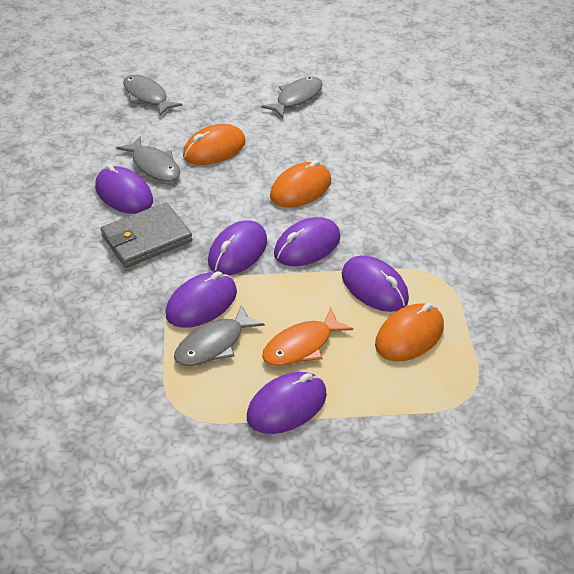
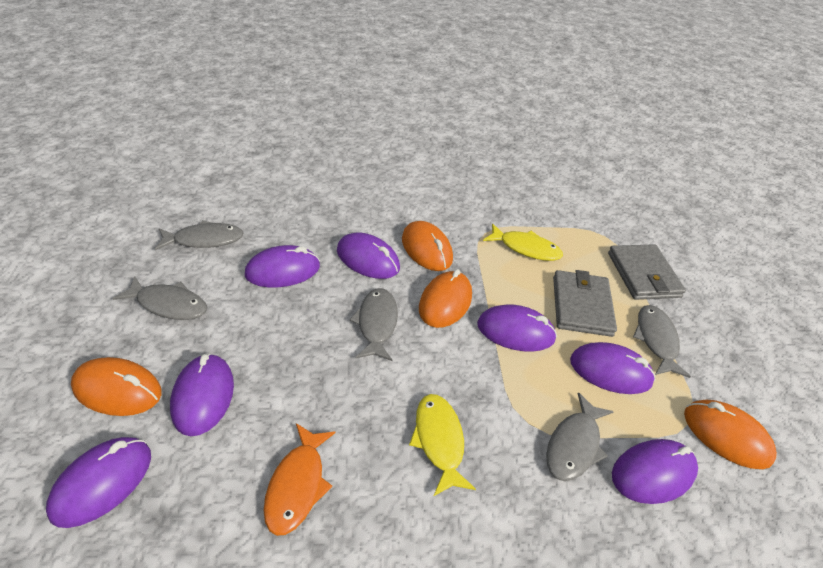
grey fish: 4 -> 5
grey wallet: 1 -> 2
orange mouse: 3 -> 4
purple mouse: 6 -> 7
yellow fish: 0 -> 2

